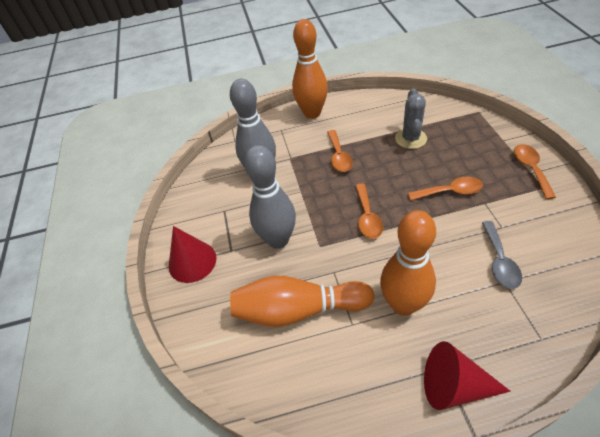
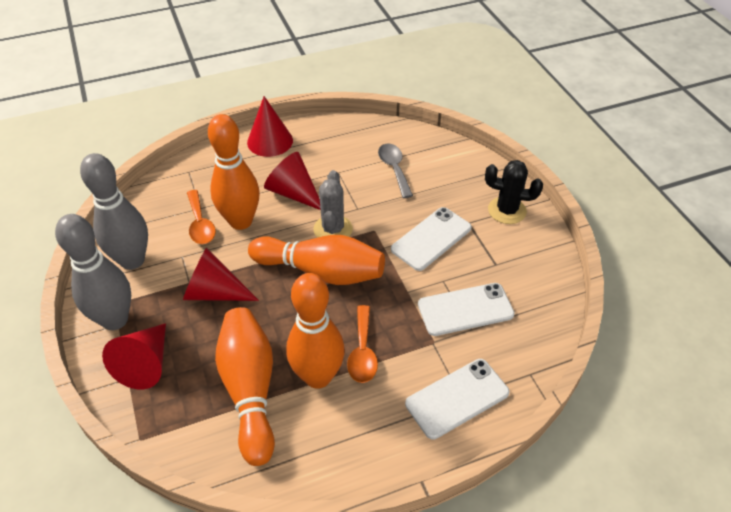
black cactus: 0 -> 1
orange bowling pin: 3 -> 4
orange spoon: 4 -> 2
red cone: 2 -> 4
white phone: 0 -> 3

